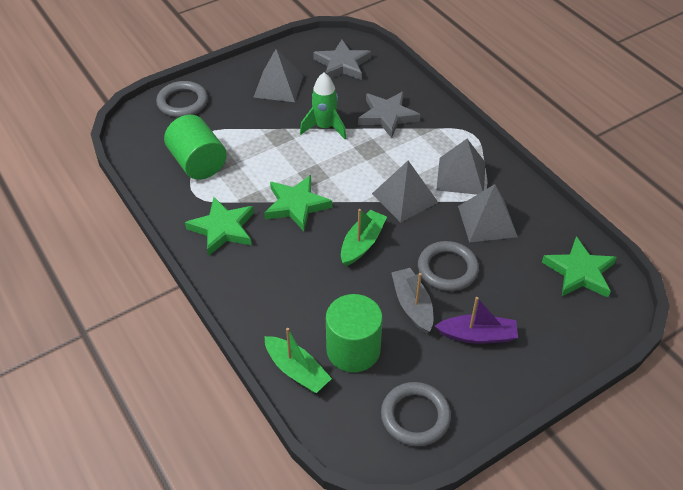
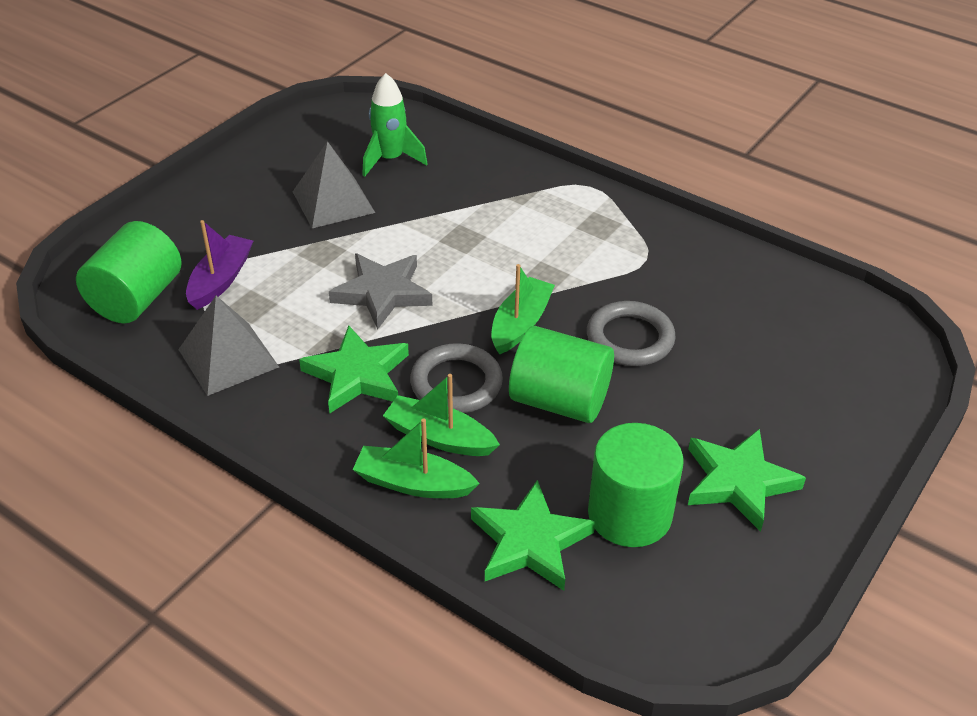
green boat: 2 -> 3
green cylinder: 2 -> 3
grey boat: 1 -> 0
grey pyramid: 4 -> 2
grey ring: 3 -> 2
grey star: 2 -> 1

